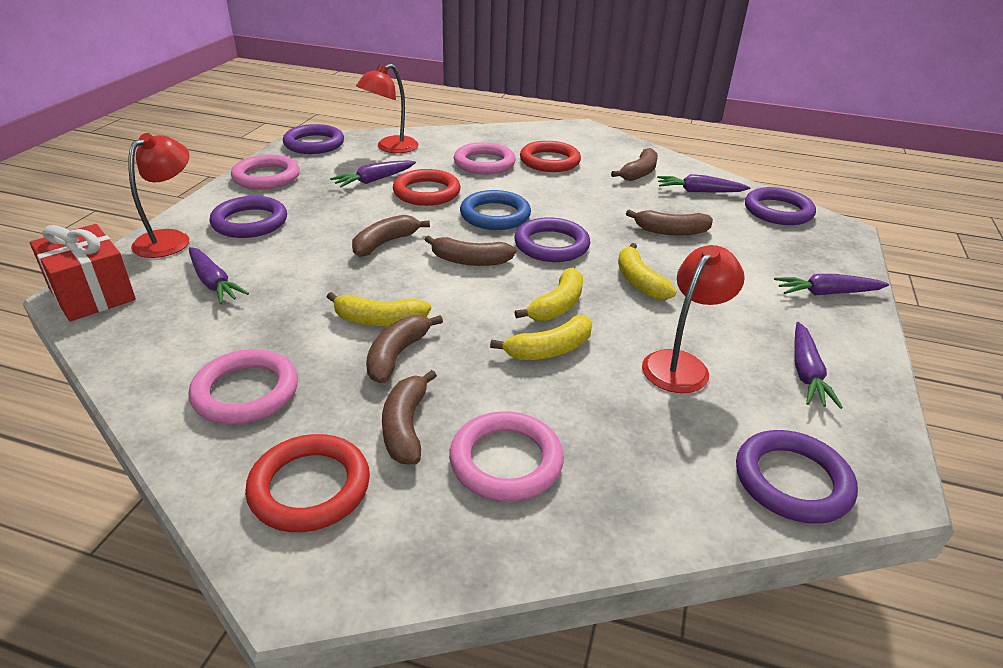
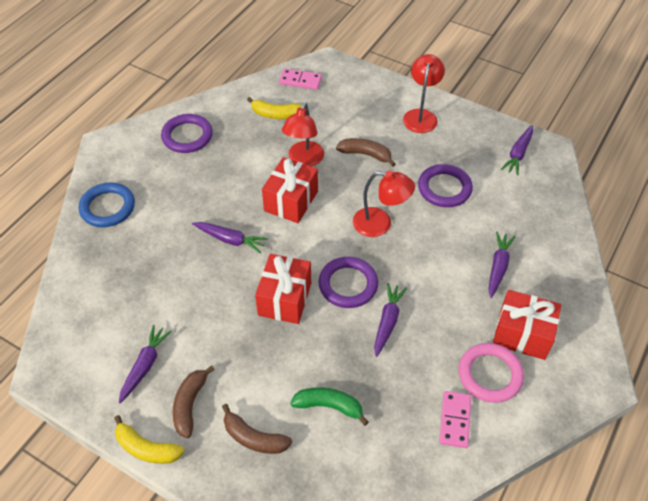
brown banana: 6 -> 3
green banana: 0 -> 1
pink domino: 0 -> 2
pink ring: 4 -> 1
purple ring: 5 -> 3
red gift: 1 -> 3
red ring: 3 -> 0
yellow banana: 4 -> 2

